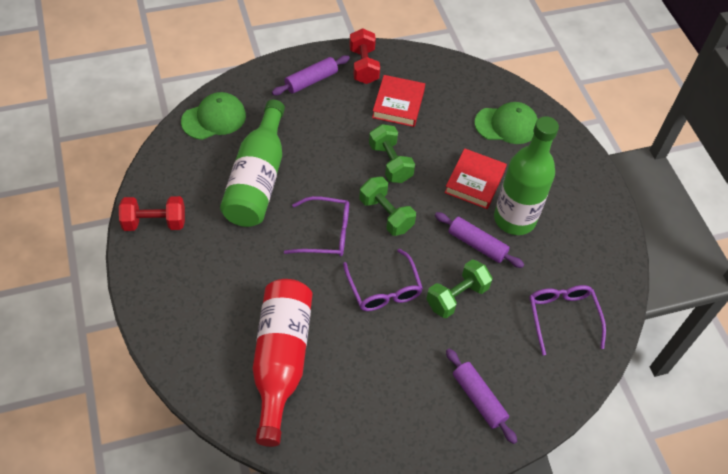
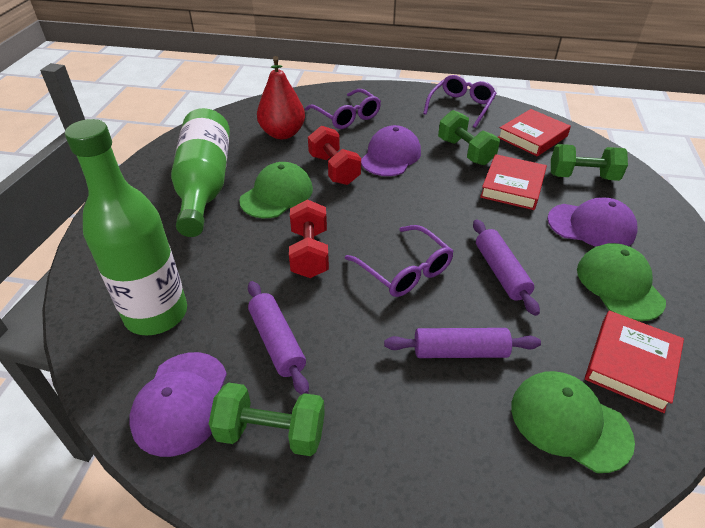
green cap: 2 -> 3
purple cap: 0 -> 3
red book: 2 -> 3
red bottle: 1 -> 0
red pear: 0 -> 1

